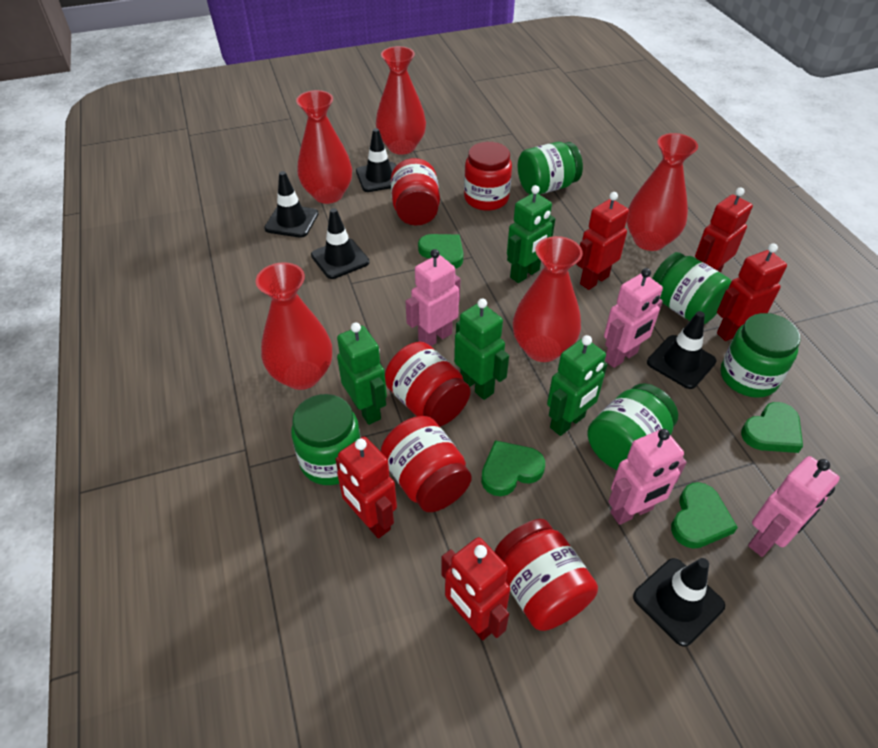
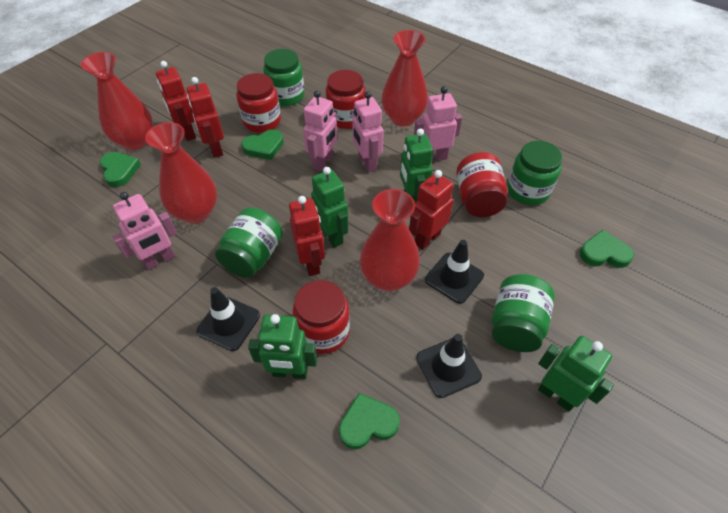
black traffic cone: 5 -> 3
green jar: 5 -> 4
red jar: 5 -> 4
red robot: 5 -> 4
red vase: 5 -> 4

